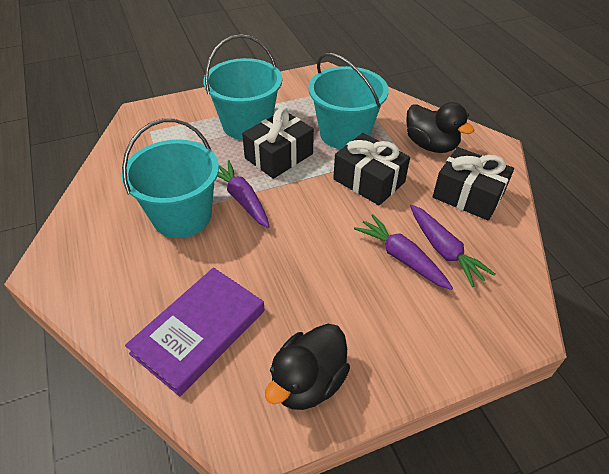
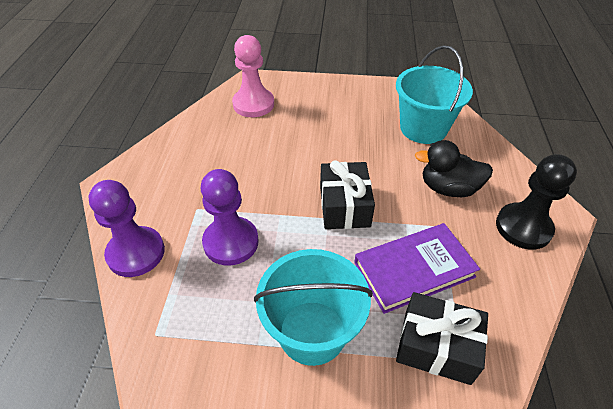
black duck: 2 -> 1
black gift: 3 -> 2
black pawn: 0 -> 1
pink pawn: 0 -> 1
purple carrot: 3 -> 0
purple pawn: 0 -> 2
turquoise bucket: 3 -> 2

